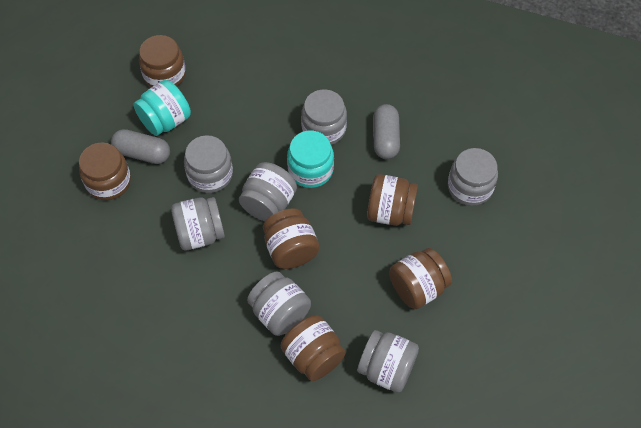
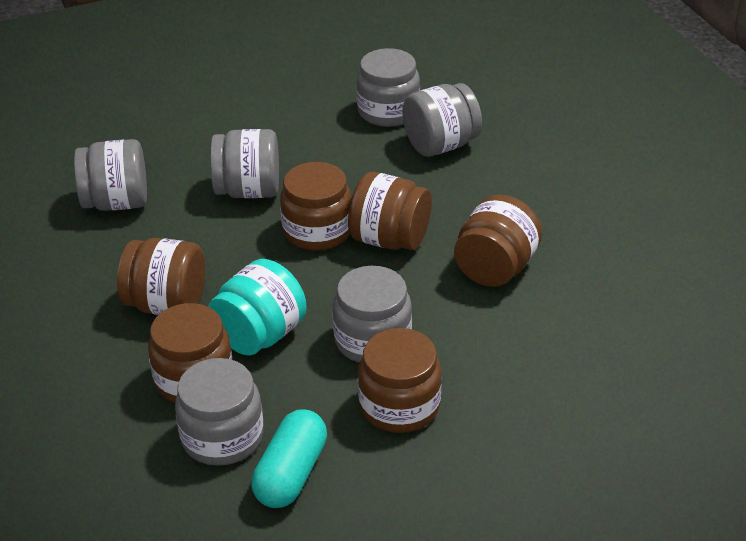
grey capsule: 2 -> 0
grey jar: 7 -> 6
turquoise capsule: 0 -> 1
turquoise jar: 2 -> 1

